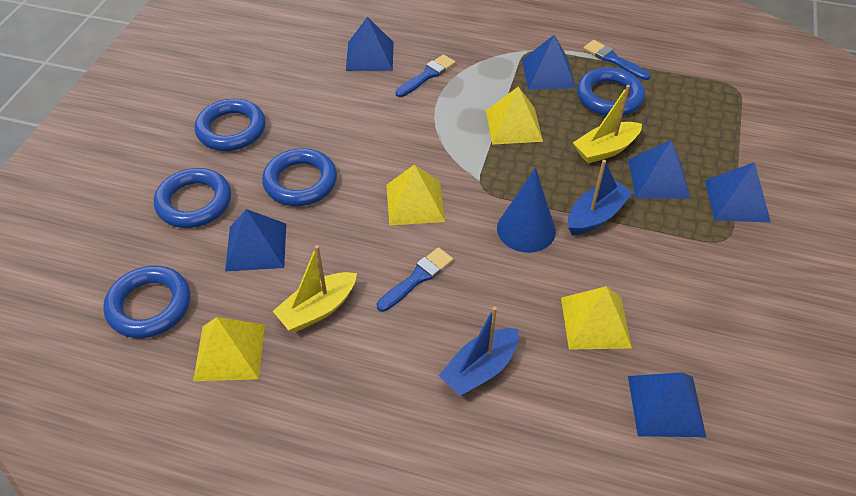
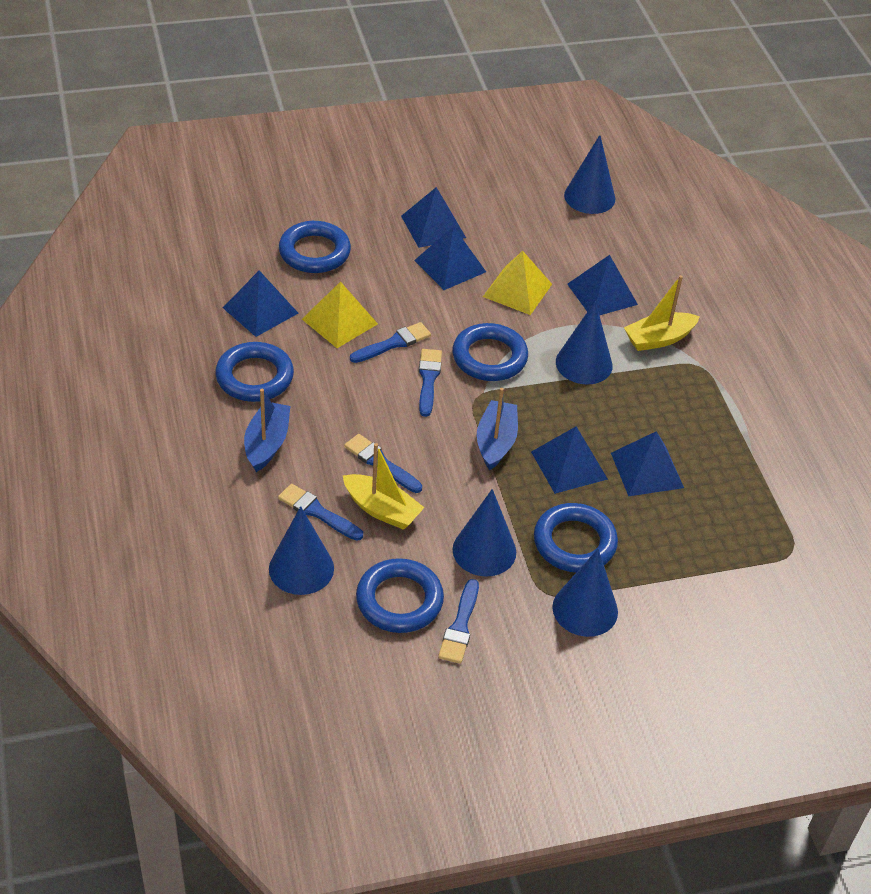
blue brush: 3 -> 5
blue cone: 1 -> 5
yellow pyramid: 4 -> 2

